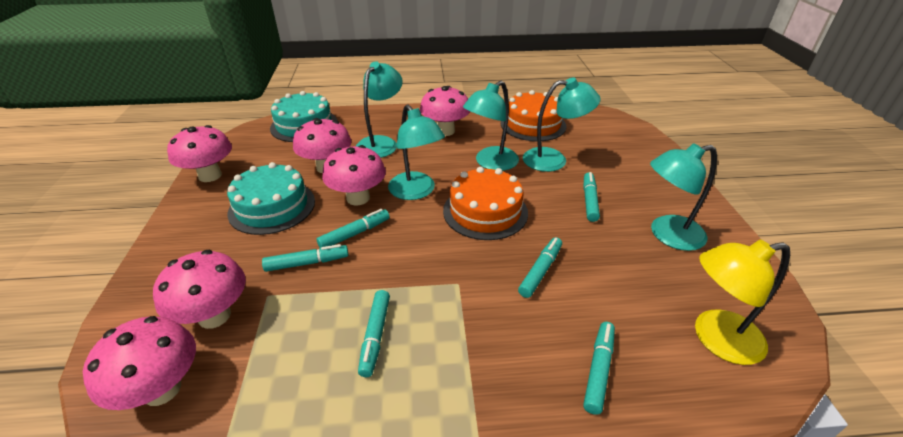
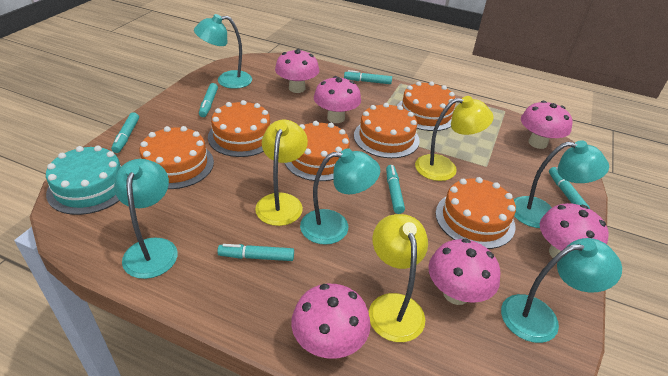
orange cake: 2 -> 6
turquoise cake: 2 -> 1
yellow lamp: 1 -> 3

